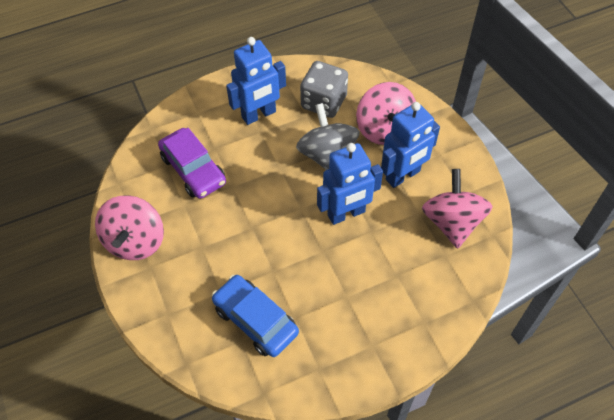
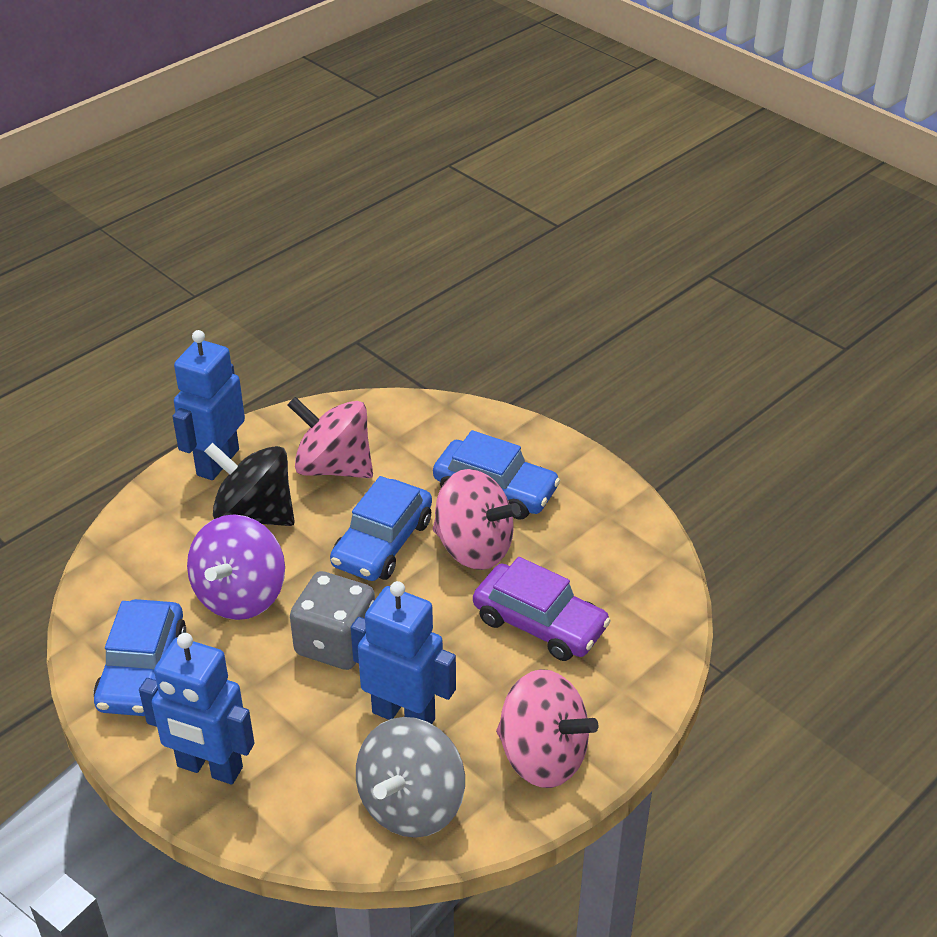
black spinning top: 0 -> 1
blue car: 1 -> 3
purple spinning top: 0 -> 1

